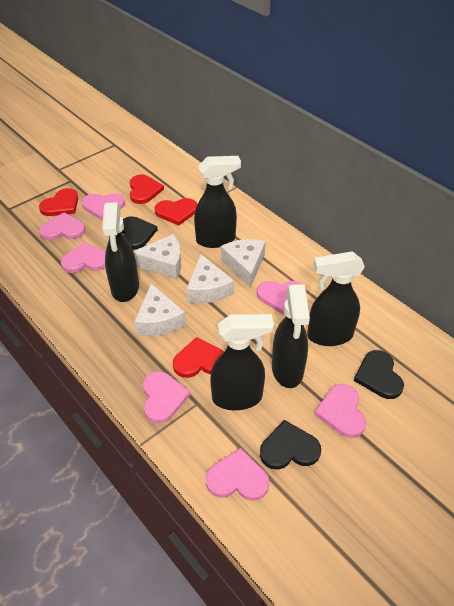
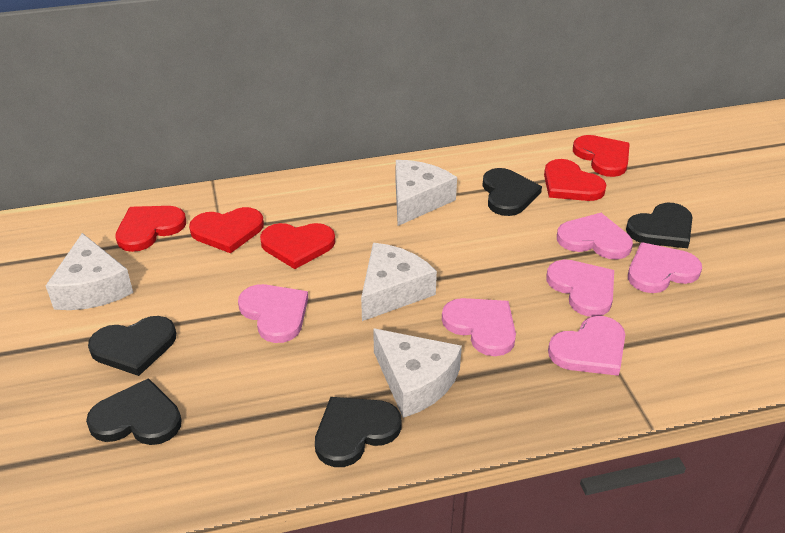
black heart: 3 -> 5
black spray bottle: 5 -> 0
pink heart: 7 -> 6
red heart: 4 -> 5

